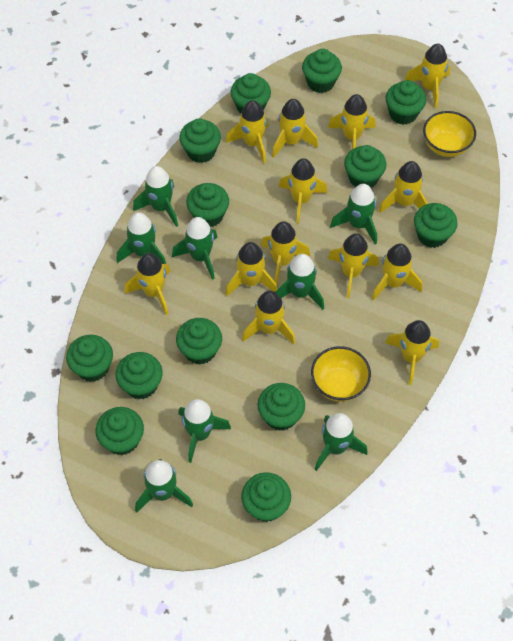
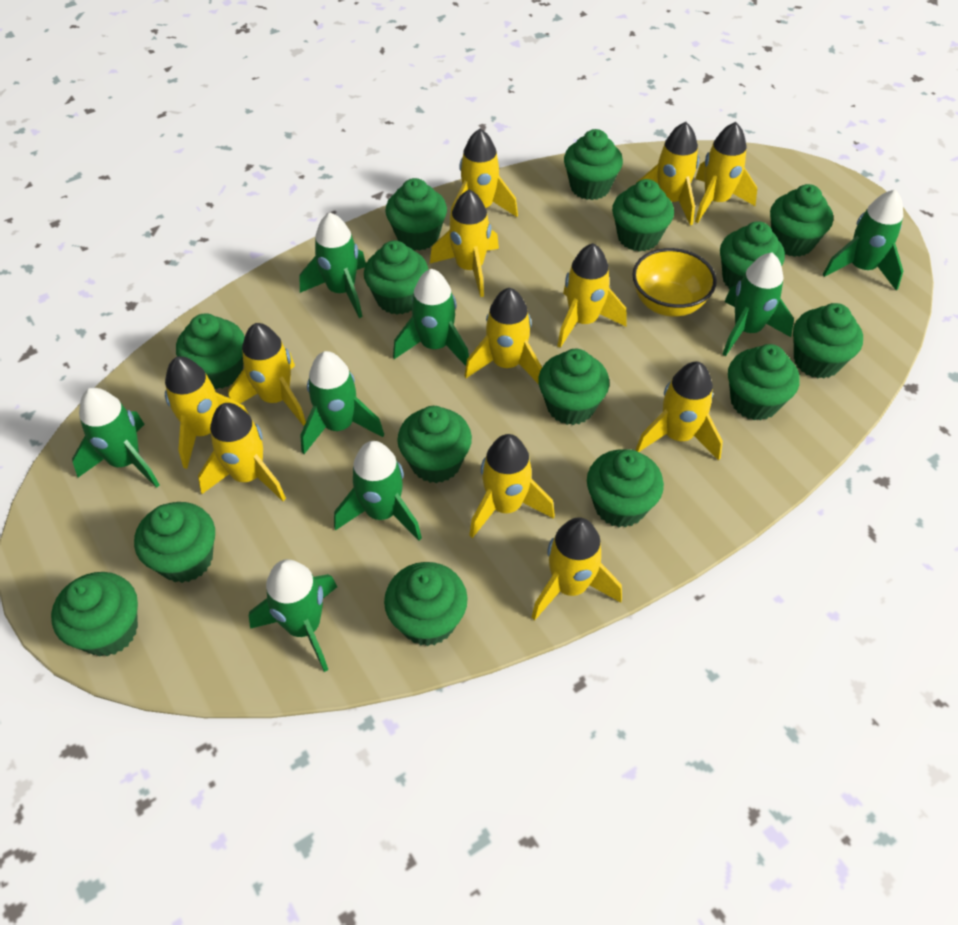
green cupcake: 13 -> 15
yellow bowl: 2 -> 1
yellow rocket: 13 -> 12

